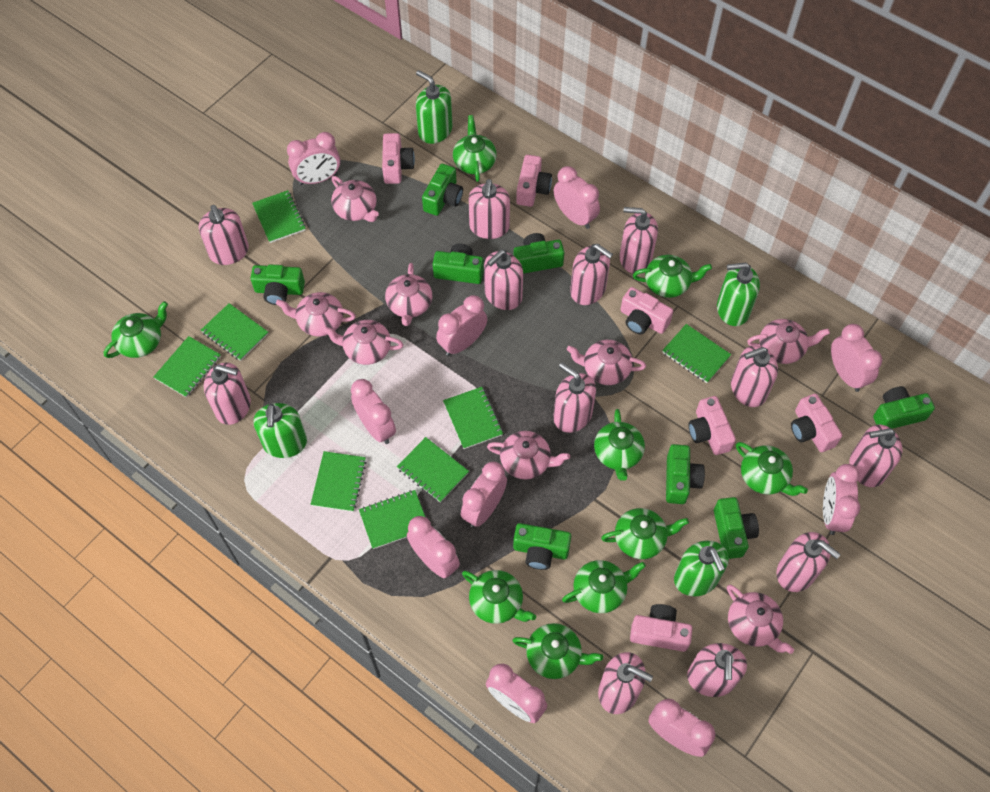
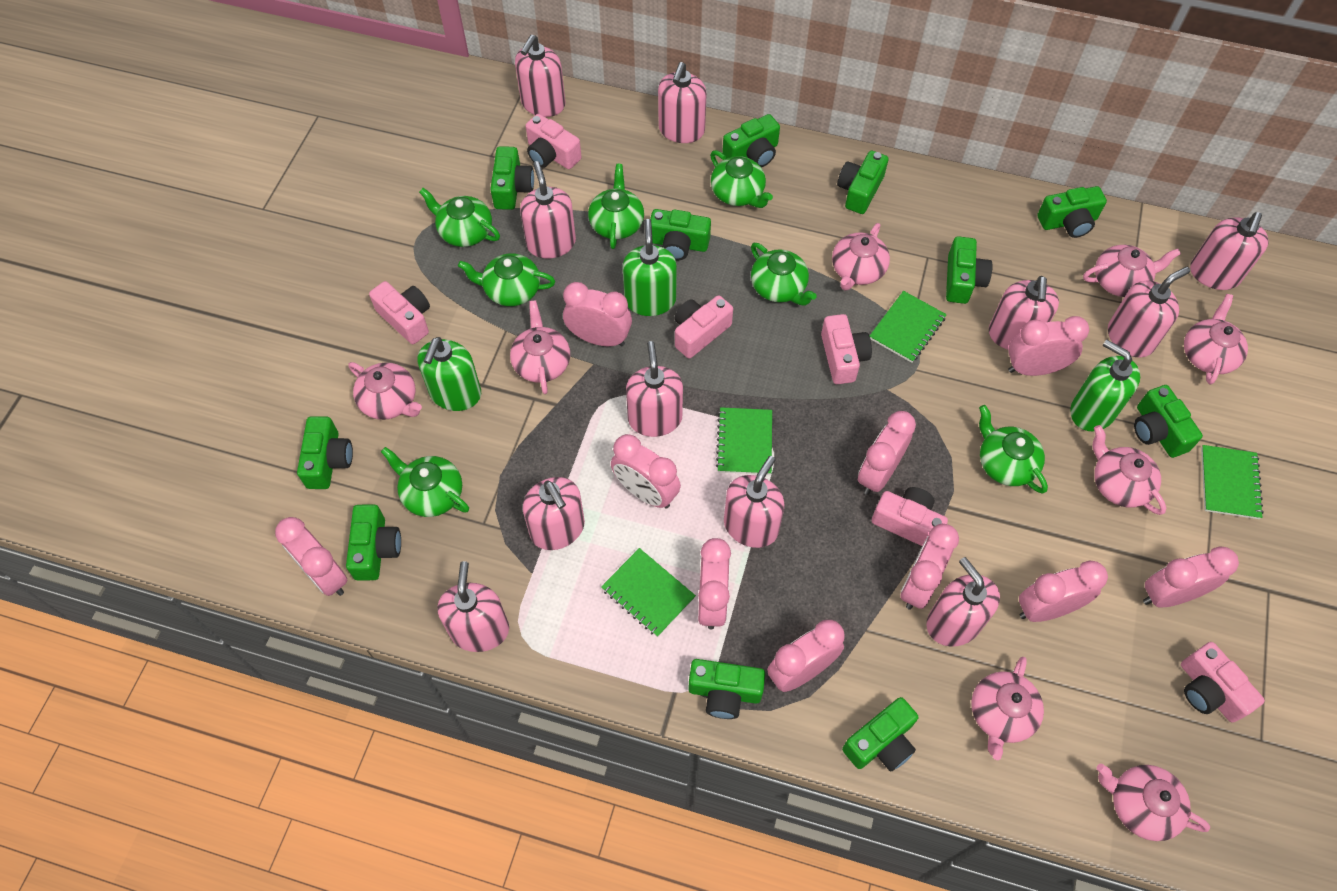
green camera: 8 -> 11
green notebook: 8 -> 4
green soap dispenser: 4 -> 3
green teapot: 9 -> 7
pink soap dispenser: 12 -> 11

